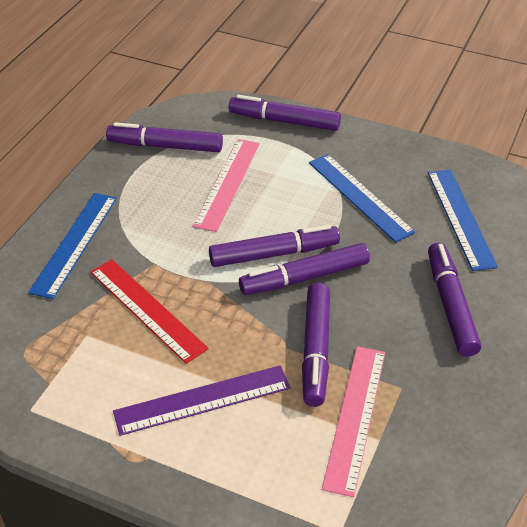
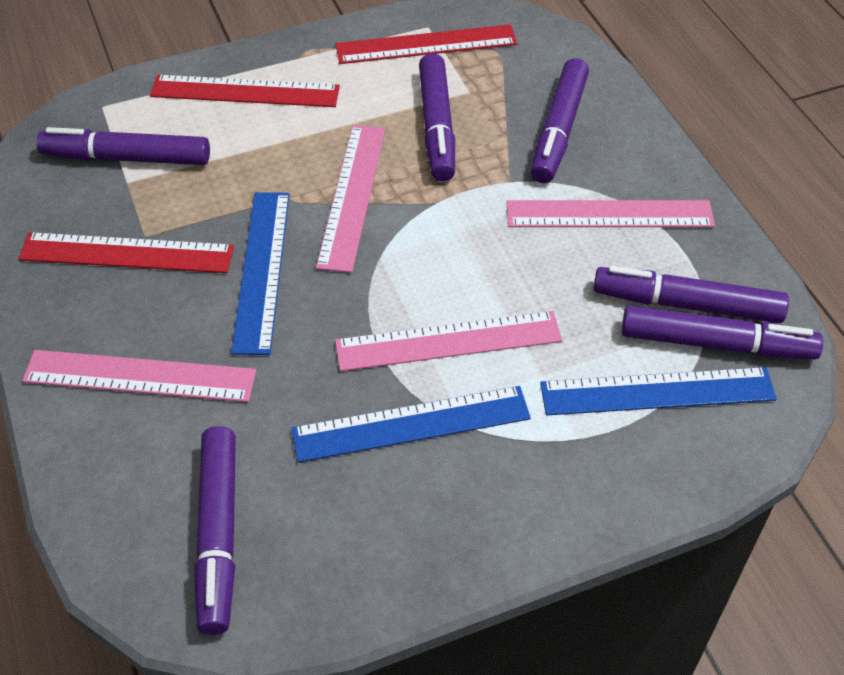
pink ruler: 2 -> 4
purple ruler: 1 -> 0
red ruler: 1 -> 3

